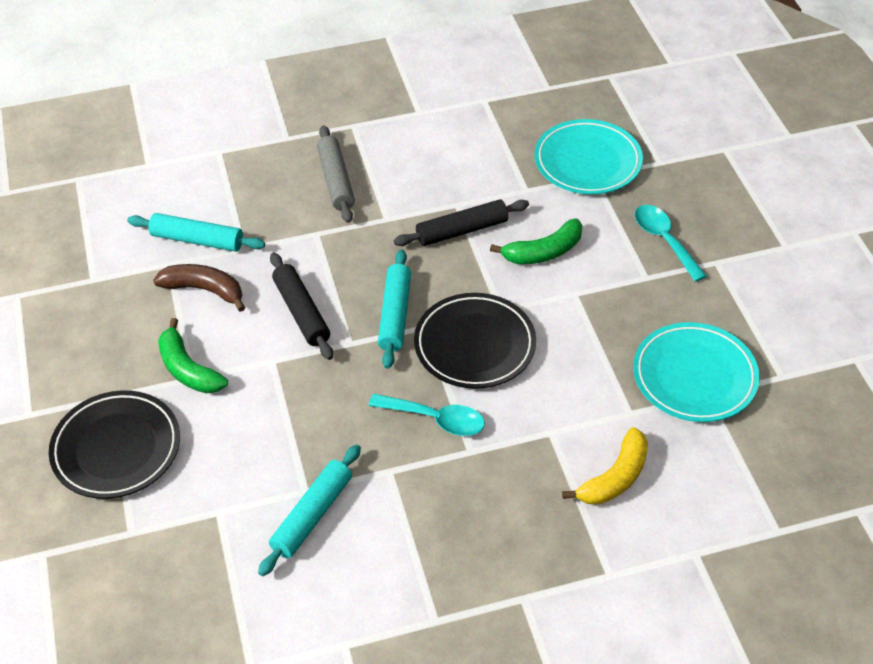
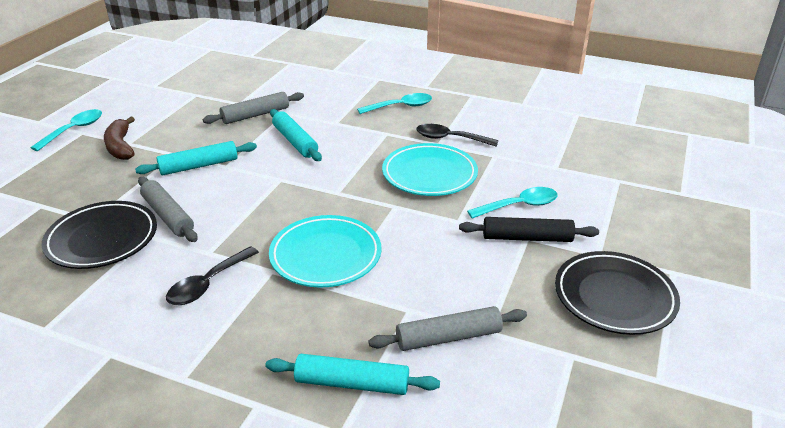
black rolling pin: 2 -> 1
black spoon: 0 -> 2
green banana: 2 -> 0
grey rolling pin: 1 -> 3
turquoise spoon: 2 -> 3
yellow banana: 1 -> 0

